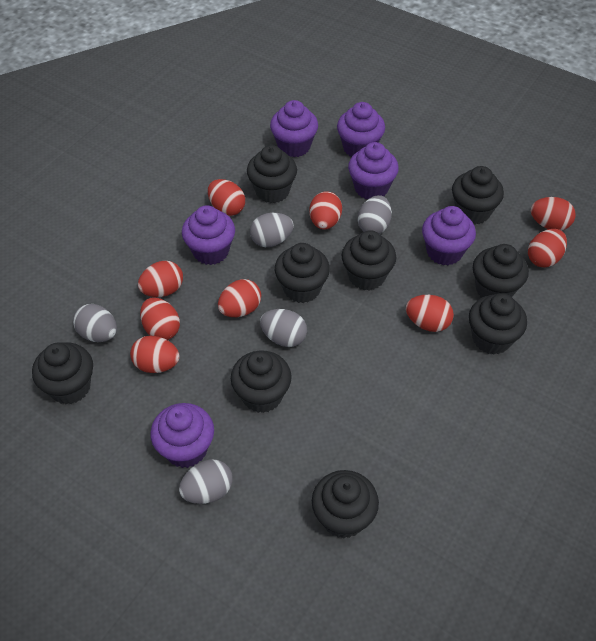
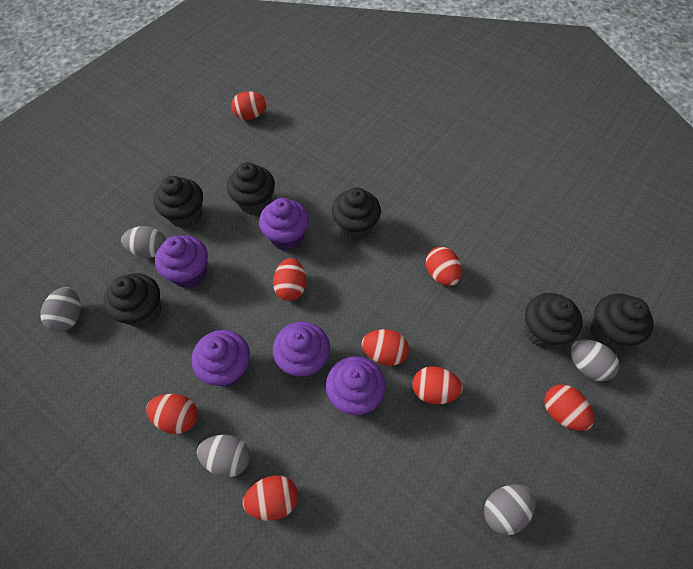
black cupcake: 9 -> 6
purple cupcake: 6 -> 5
red egg: 9 -> 8

